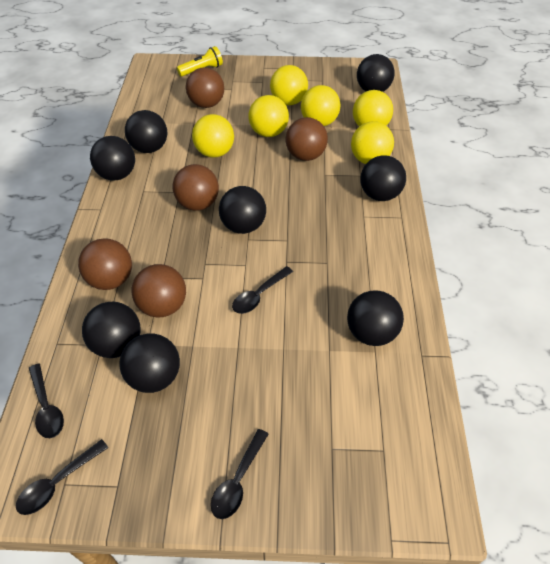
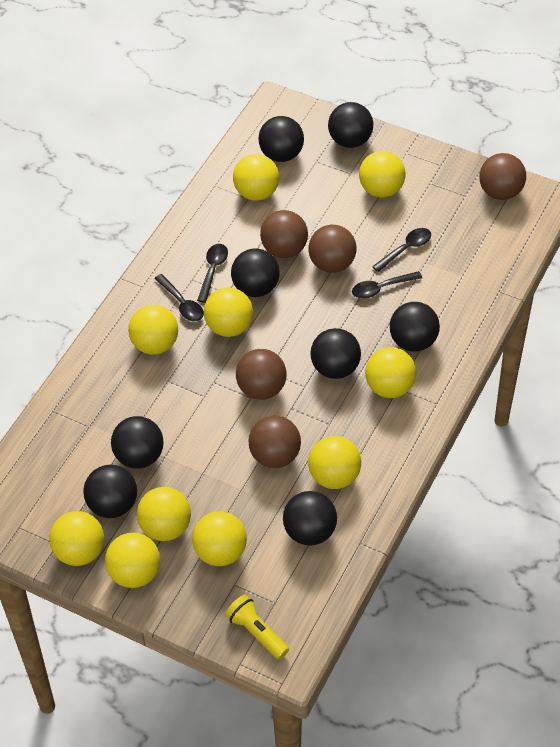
yellow ball: 6 -> 10

